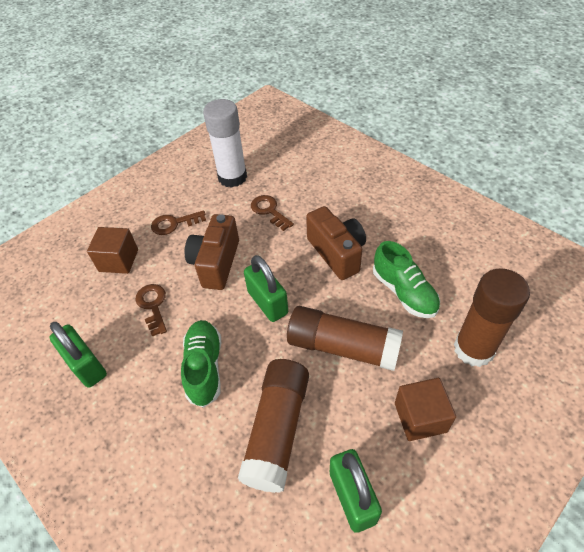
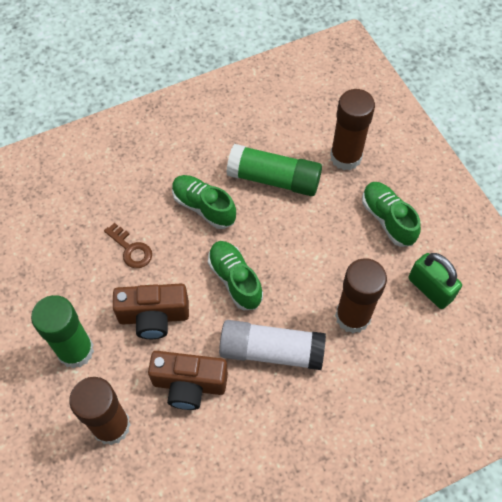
brown cube: 2 -> 0
brown key: 3 -> 1
green glue stick: 0 -> 2
green padlock: 3 -> 1
green shoe: 2 -> 3

